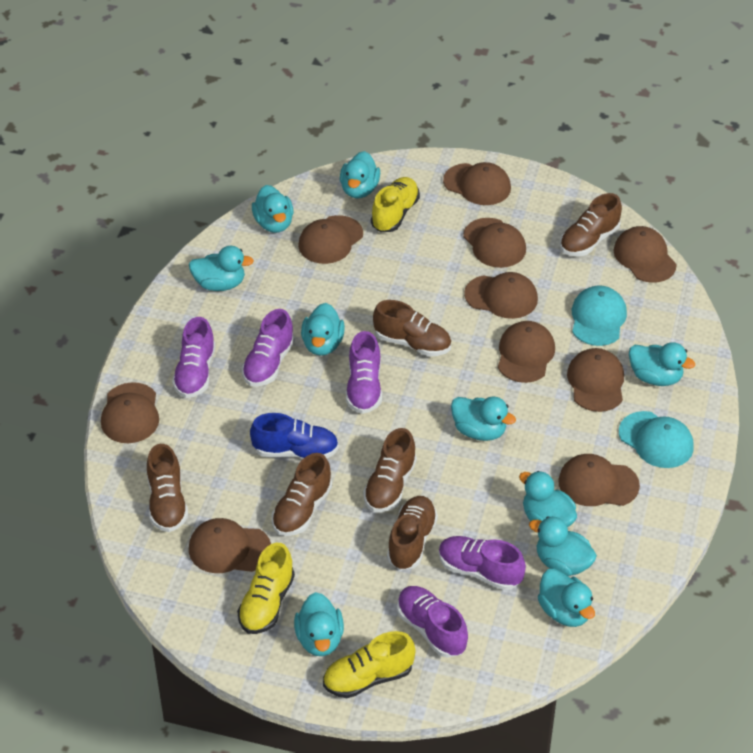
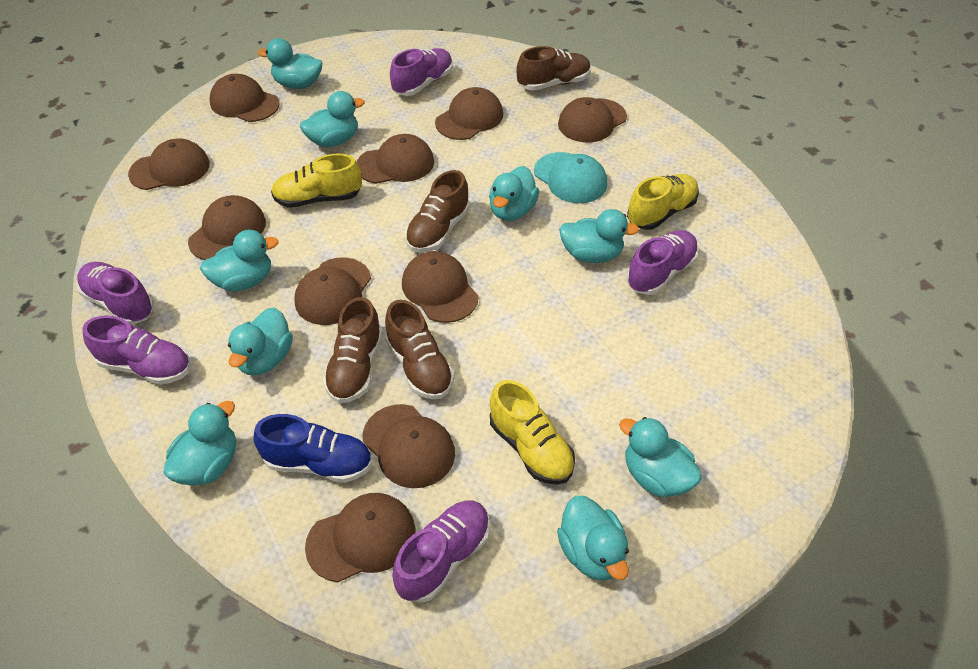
brown shoe: 6 -> 4
turquoise cap: 2 -> 1
turquoise duck: 10 -> 9

